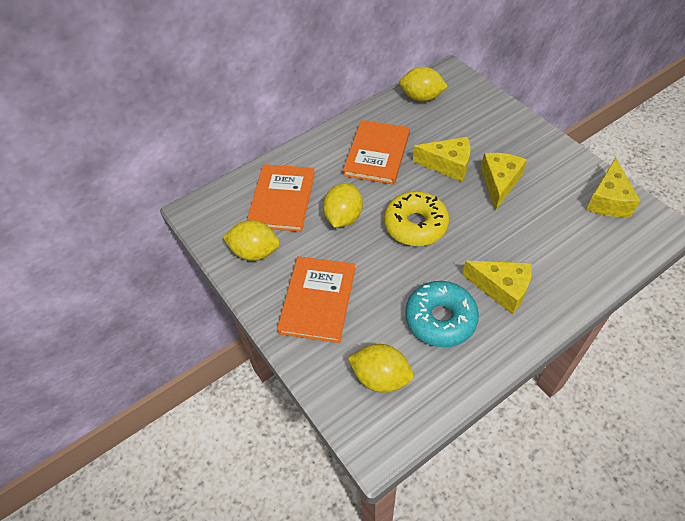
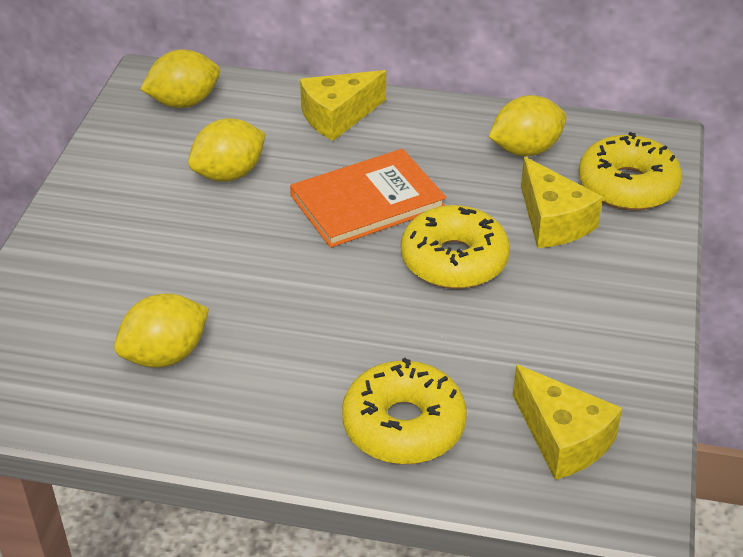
orange book: 3 -> 1
turquoise donut: 1 -> 0
yellow cheese: 4 -> 3
yellow donut: 1 -> 3

